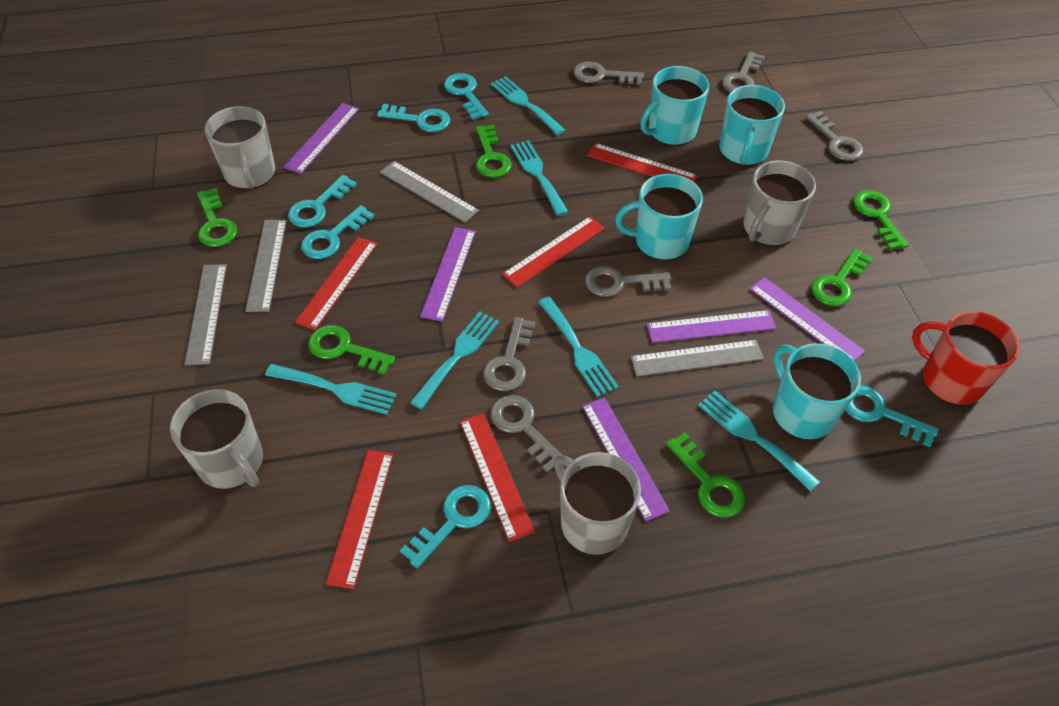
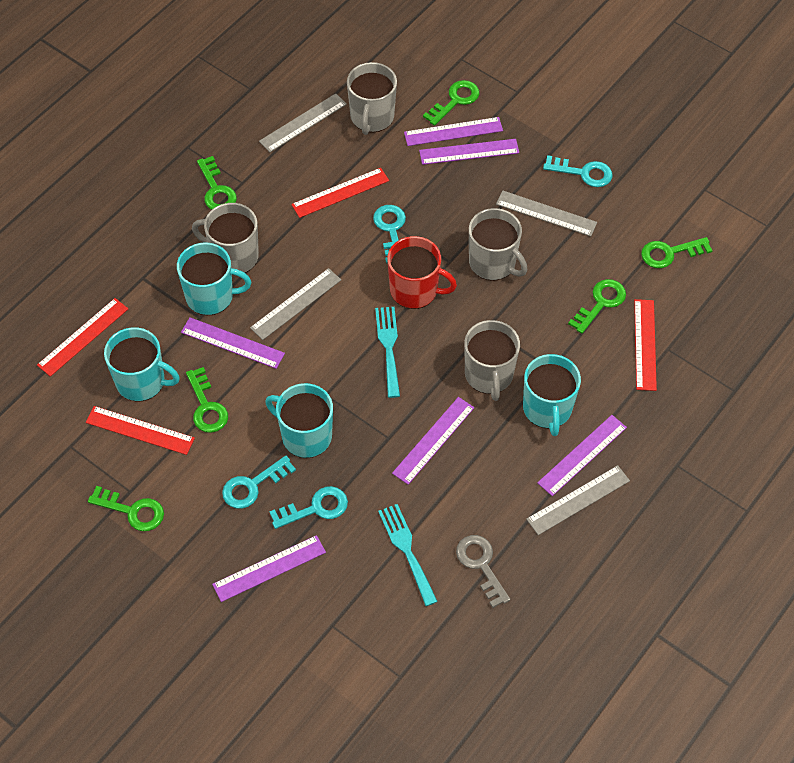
grey key: 6 -> 1
purple ruler: 5 -> 6
red ruler: 5 -> 4
turquoise fork: 6 -> 2
turquoise key: 6 -> 4

